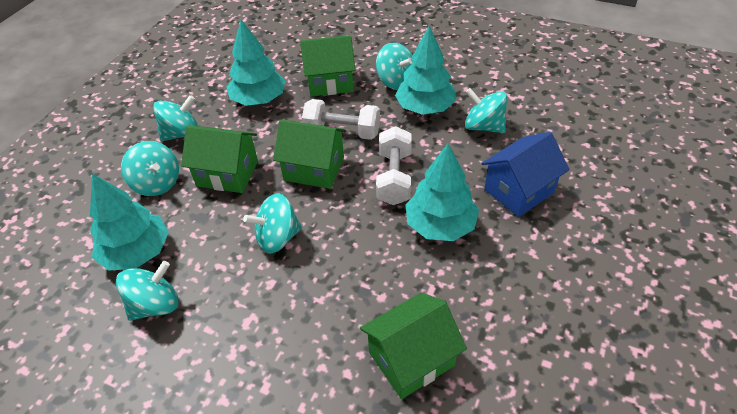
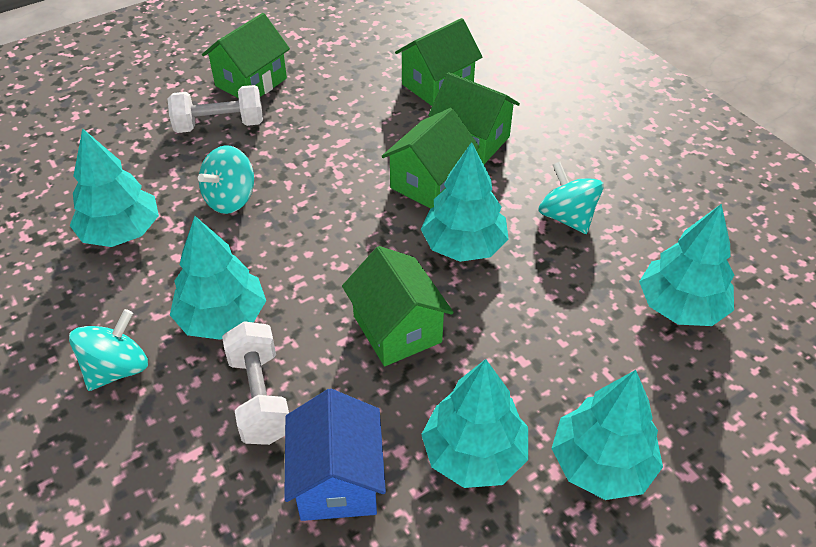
green house: 4 -> 5
turquoise spinning top: 6 -> 3
turquoise tree: 4 -> 6

